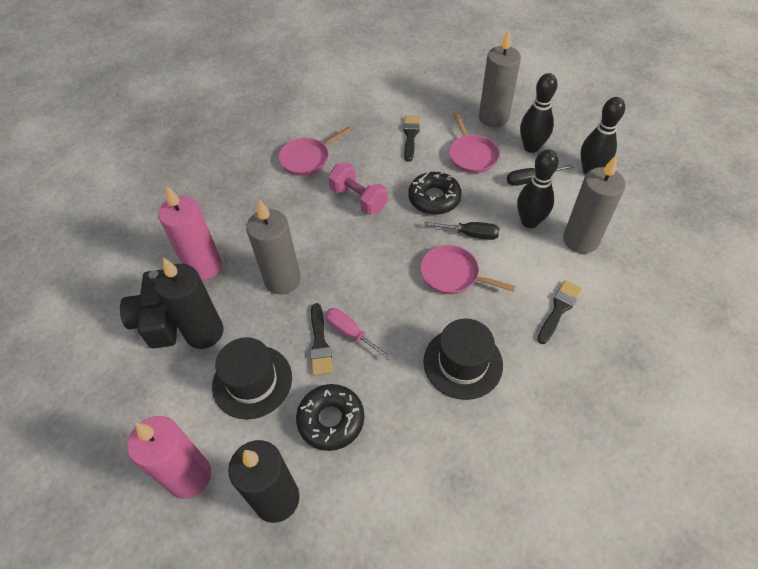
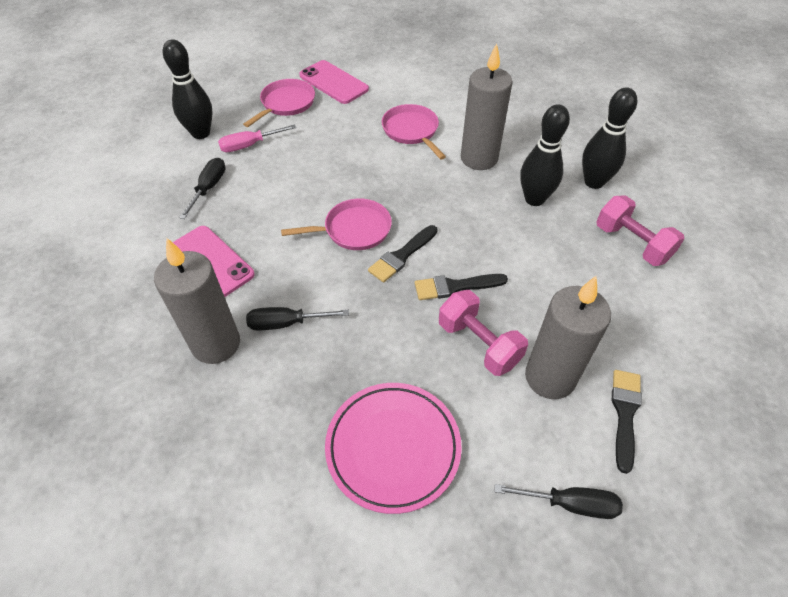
black camera: 1 -> 0
black candle: 2 -> 0
black donut: 2 -> 0
black hat: 2 -> 0
black screwdriver: 2 -> 3
pink candle: 2 -> 0
pink dumbbell: 1 -> 2
pink phone: 0 -> 2
pink plate: 0 -> 1

